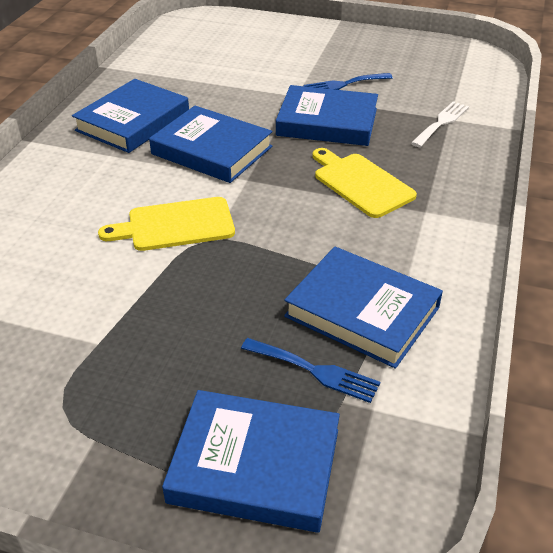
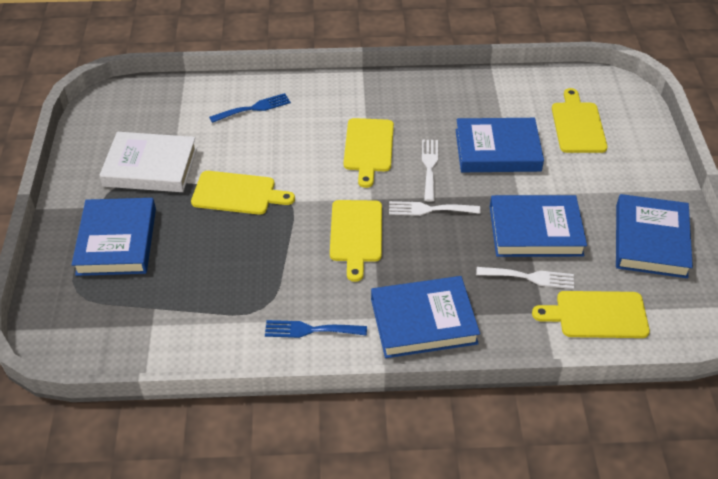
white book: 0 -> 1
white fork: 1 -> 3
yellow cutting board: 2 -> 5

